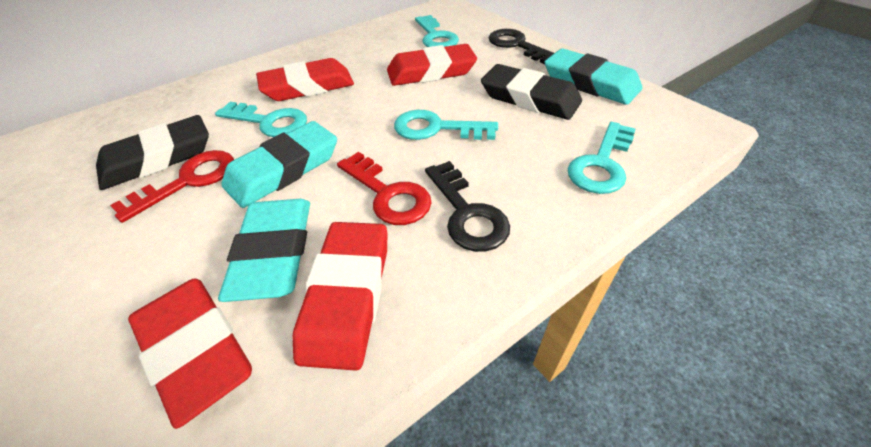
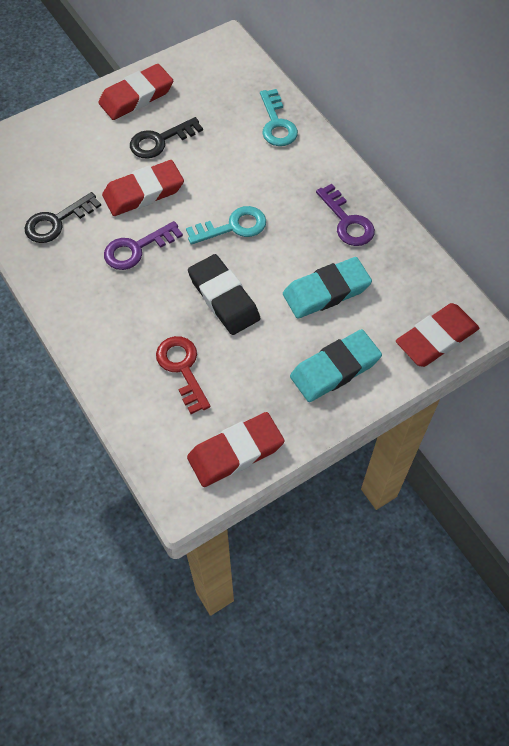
black eraser: 2 -> 1
purple key: 0 -> 2
red key: 2 -> 1
turquoise eraser: 3 -> 2
turquoise key: 4 -> 2

